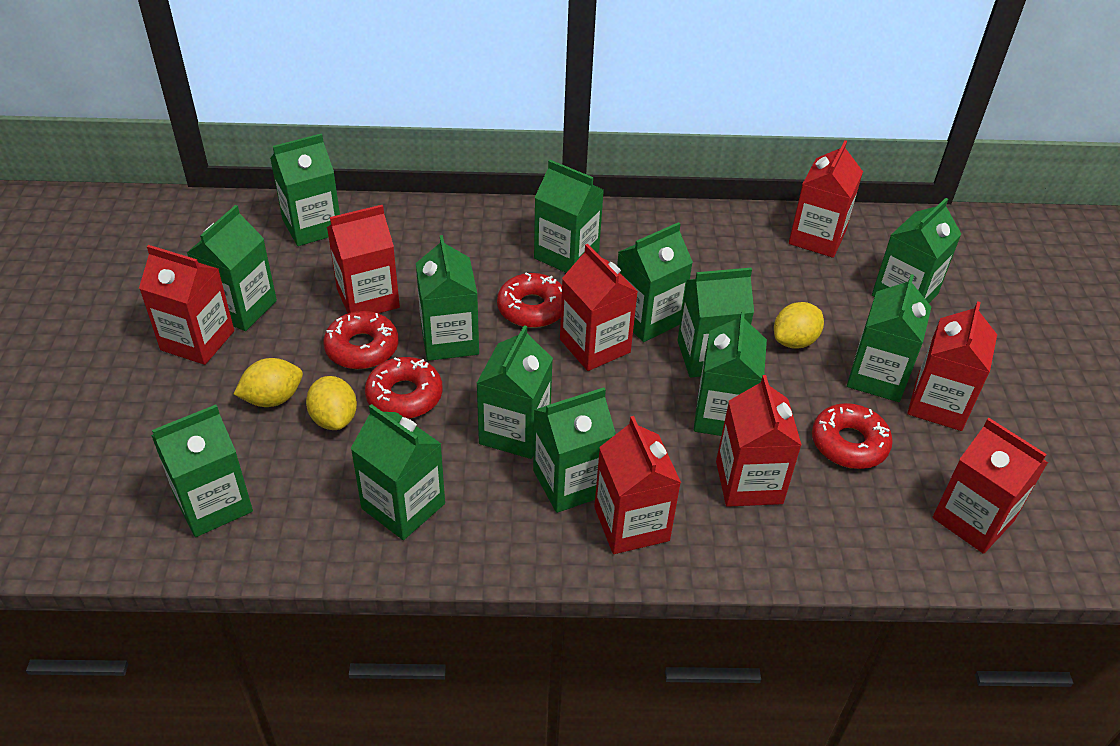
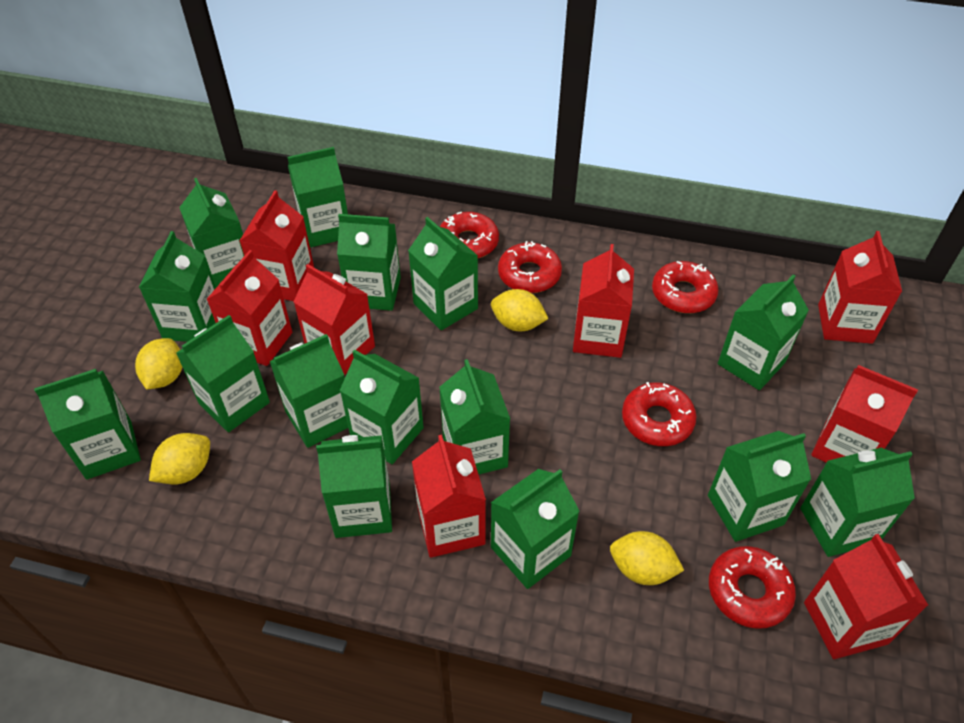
green carton: 13 -> 15
red donut: 4 -> 5
yellow lemon: 3 -> 4

